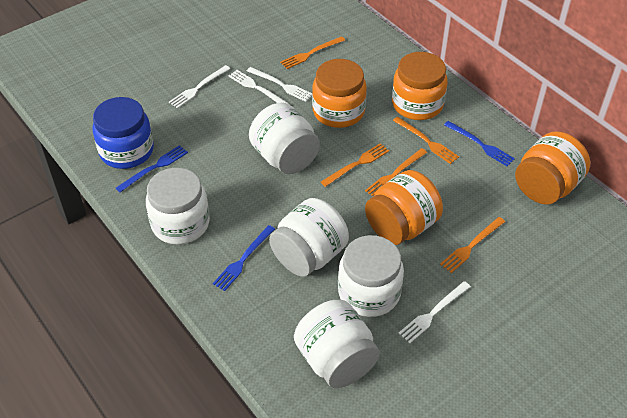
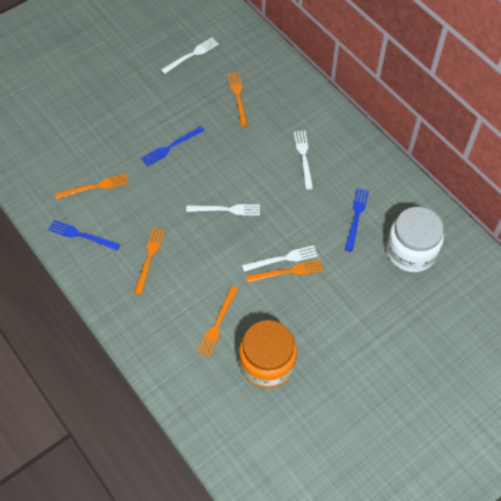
blue jar: 1 -> 0
orange jar: 4 -> 1
white jar: 5 -> 1

